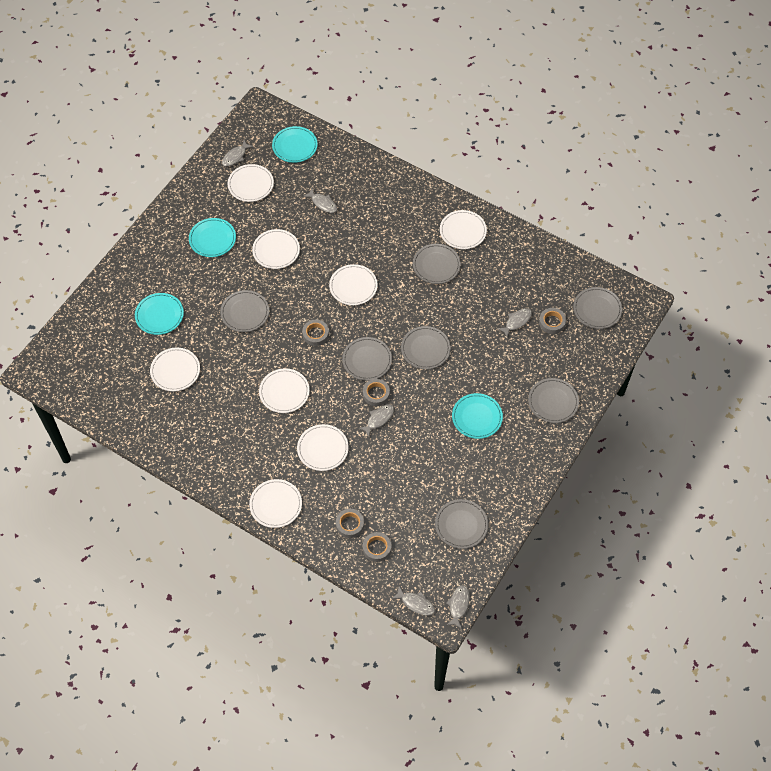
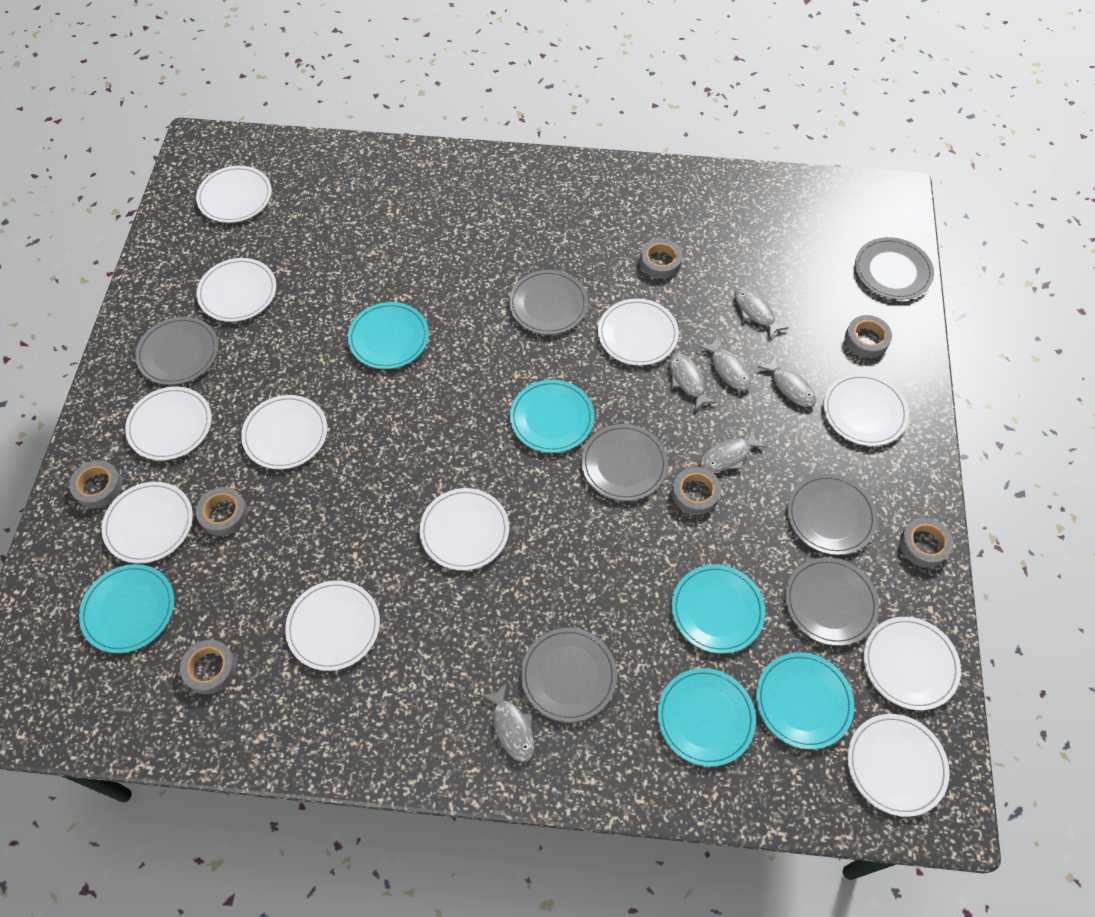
grey tape: 5 -> 7
turquoise plate: 4 -> 6
white plate: 8 -> 11

